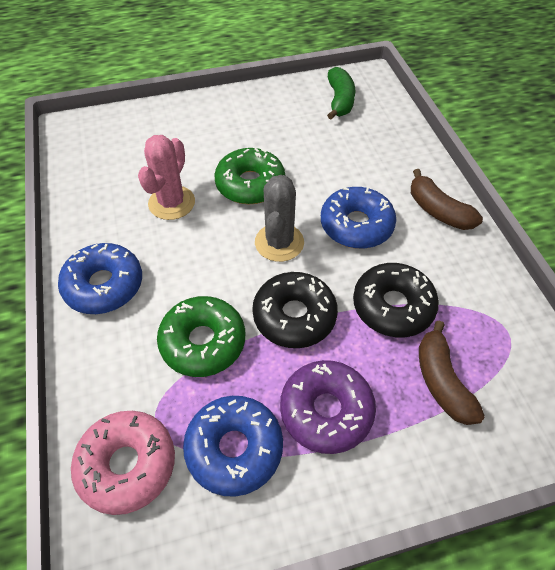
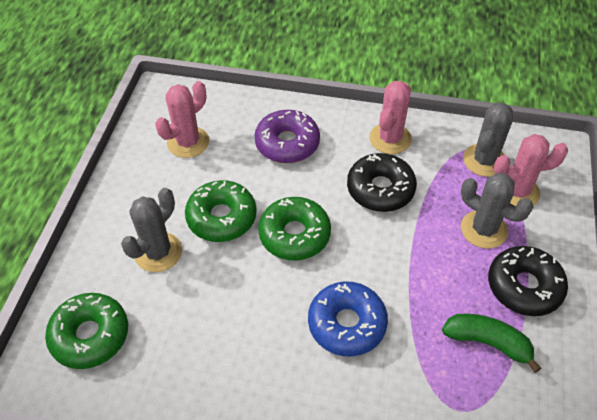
blue donut: 3 -> 1
brown banana: 2 -> 0
green donut: 2 -> 3
grey cactus: 1 -> 3
pink cactus: 1 -> 3
pink donut: 1 -> 0

